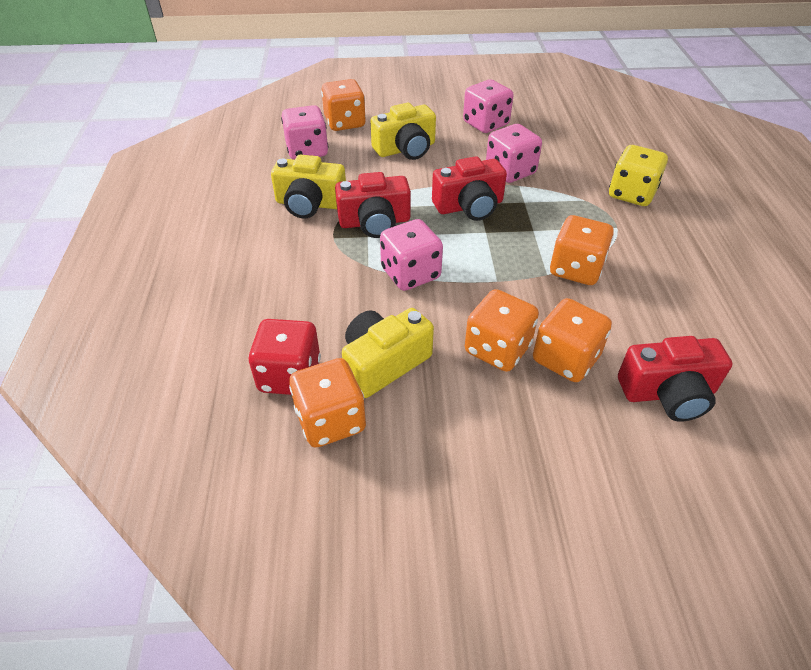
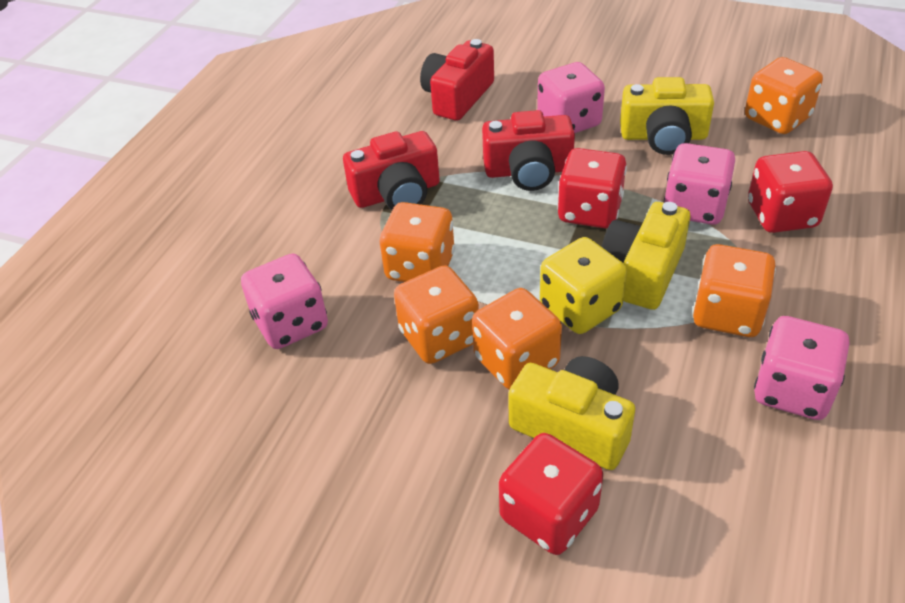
red dice: 1 -> 3

